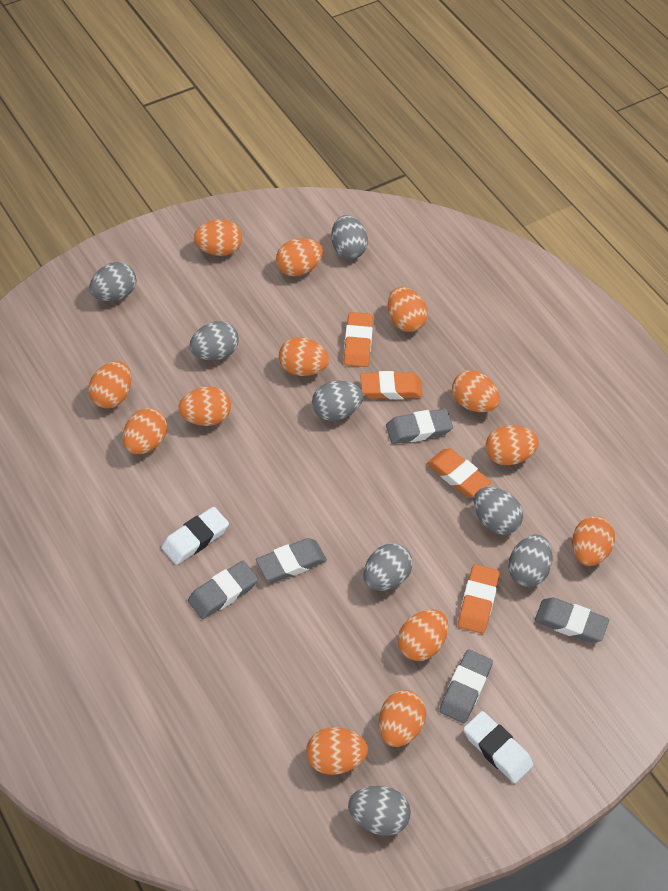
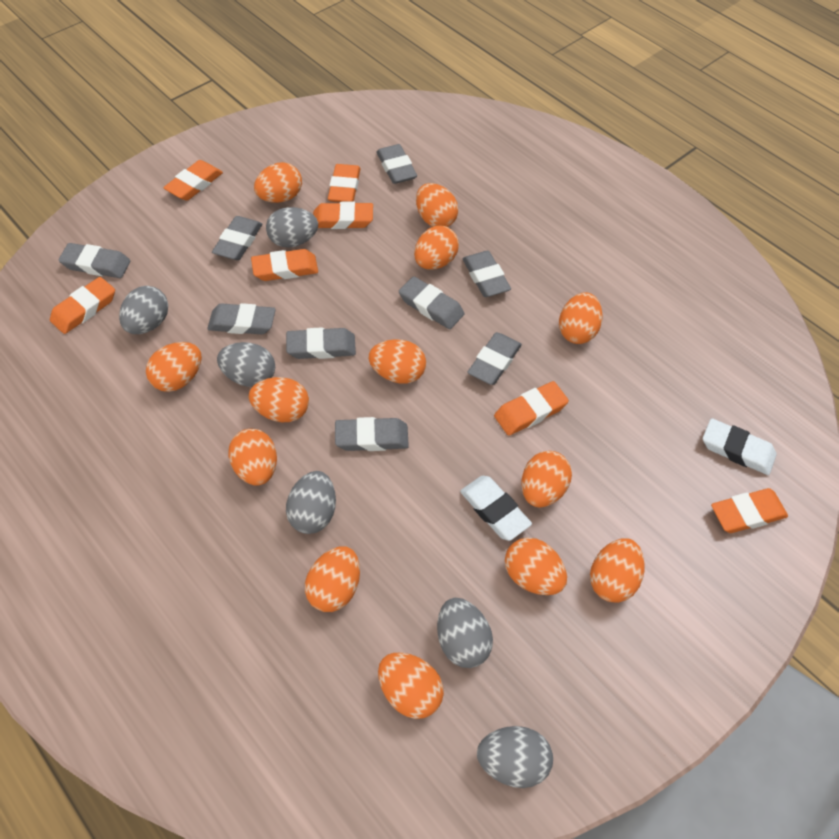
grey egg: 8 -> 6
grey eraser: 5 -> 9
orange eraser: 4 -> 7

